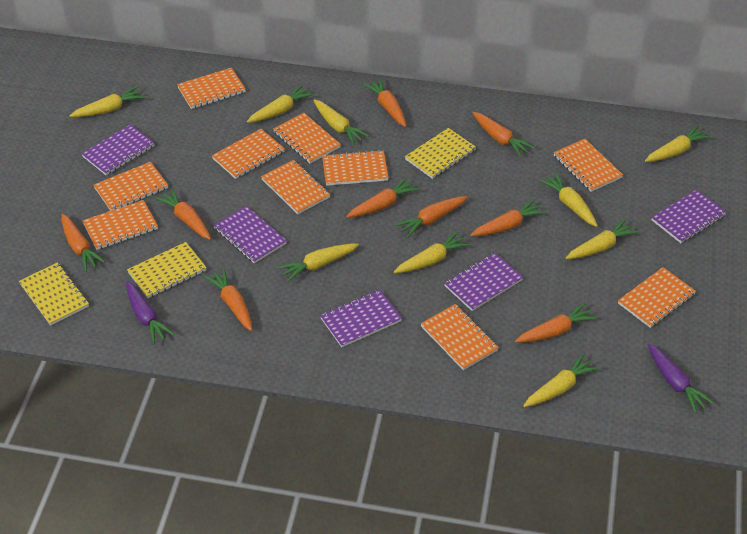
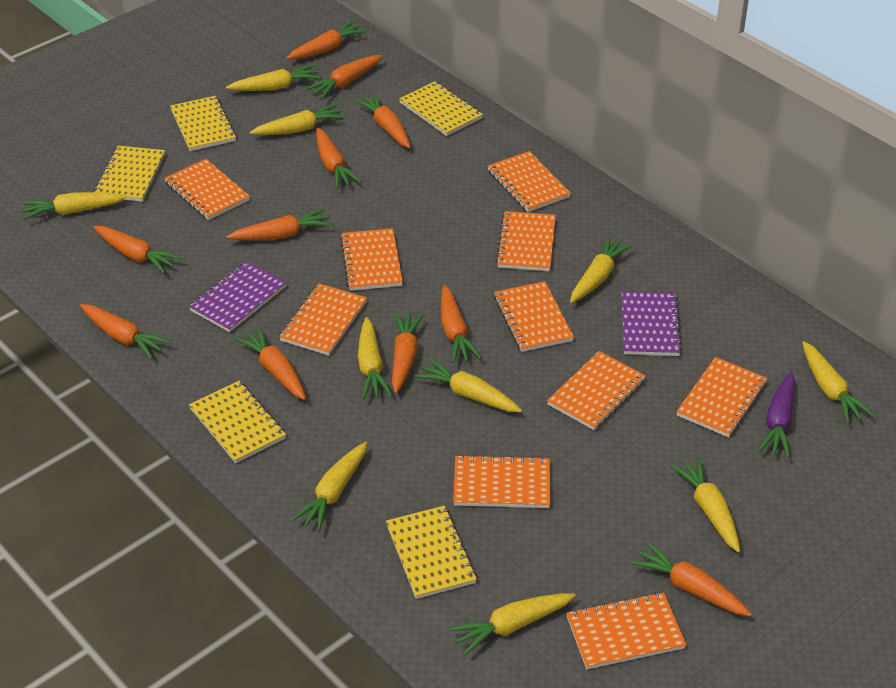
orange carrot: 9 -> 11
purple carrot: 2 -> 1
purple notebook: 5 -> 2
yellow carrot: 9 -> 10
yellow notebook: 3 -> 5

